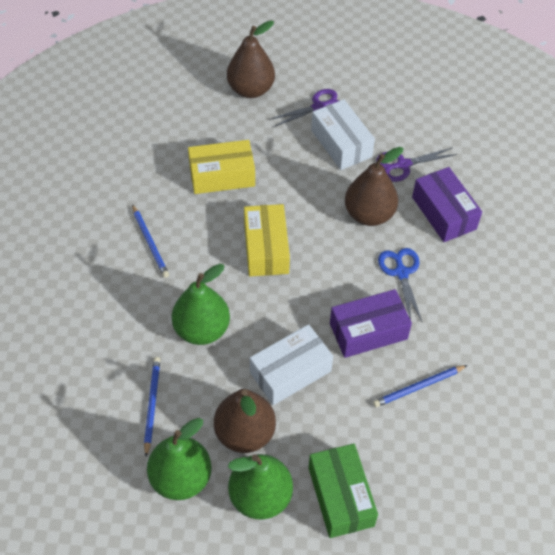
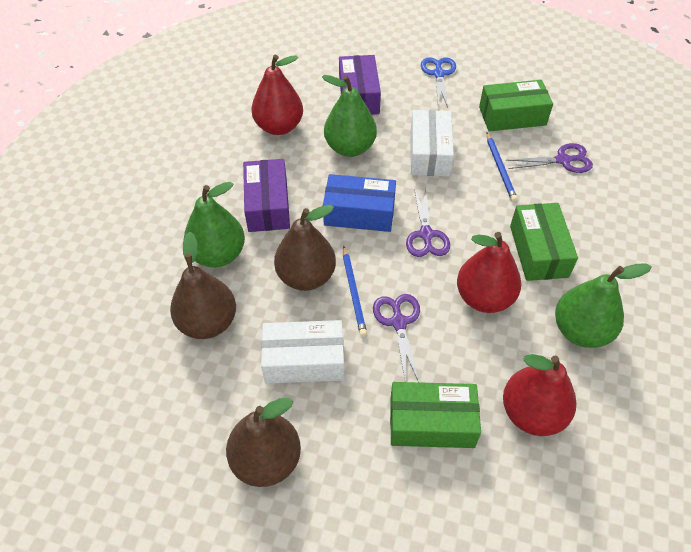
blue box: 0 -> 1
blue pencil: 3 -> 2
green box: 1 -> 3
purple scissors: 2 -> 3
red pear: 0 -> 3
yellow box: 2 -> 0

